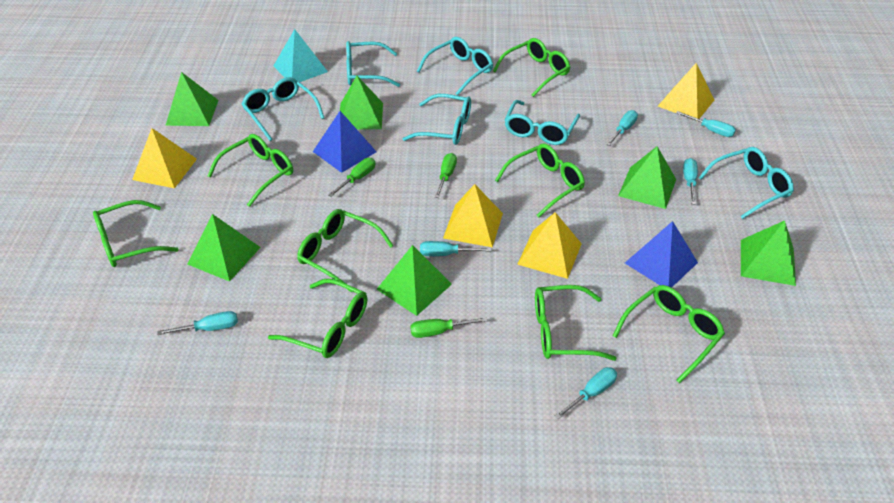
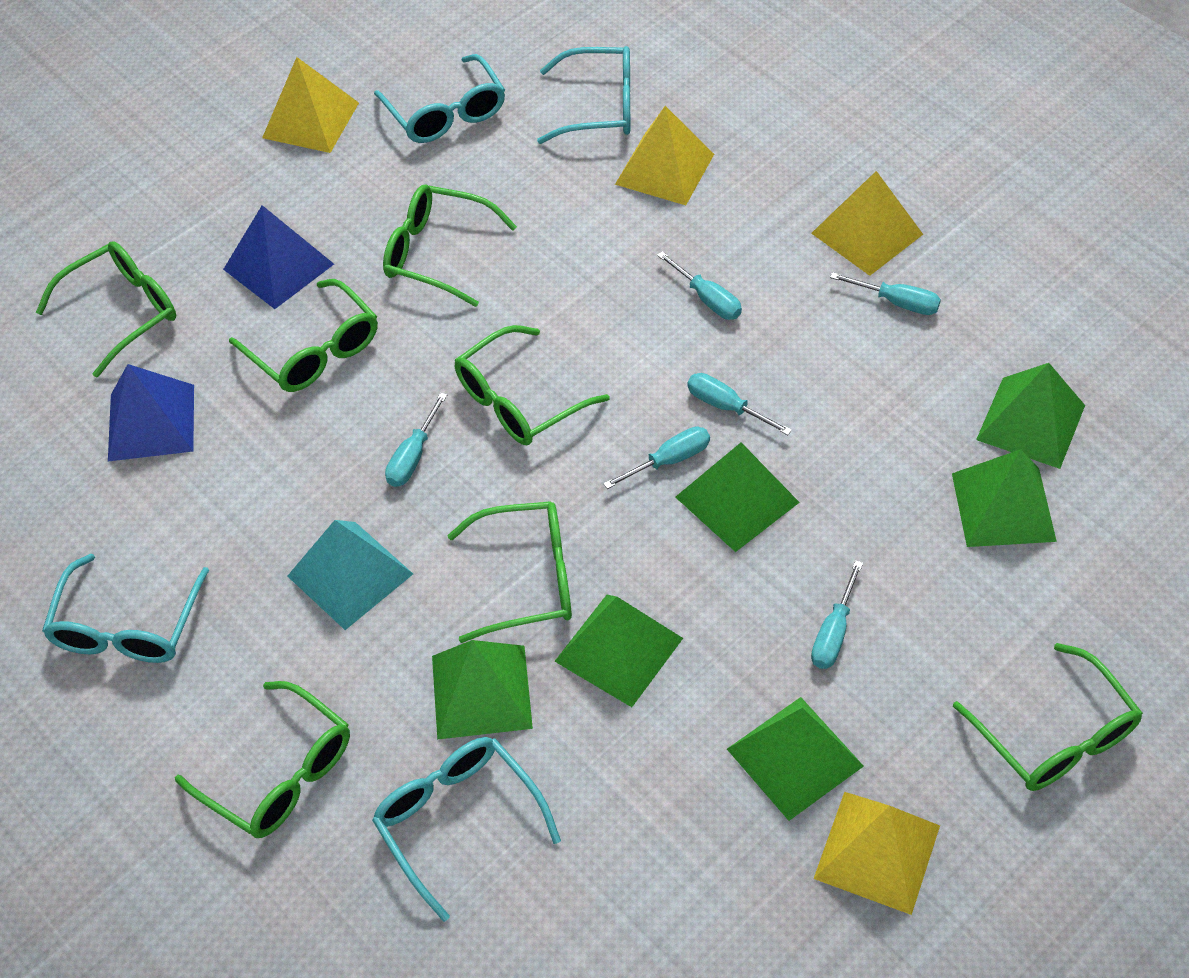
green glasses: 8 -> 7
green screwdriver: 3 -> 0
turquoise glasses: 6 -> 4

